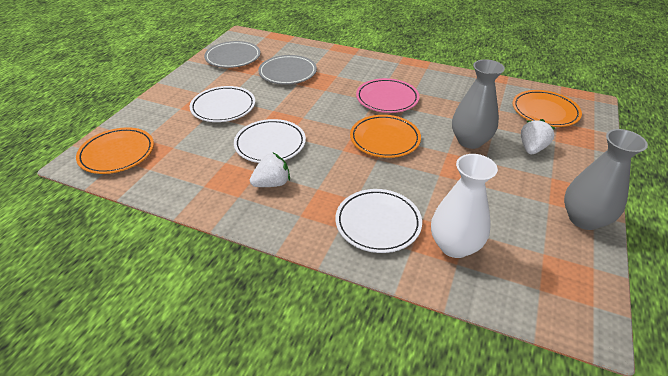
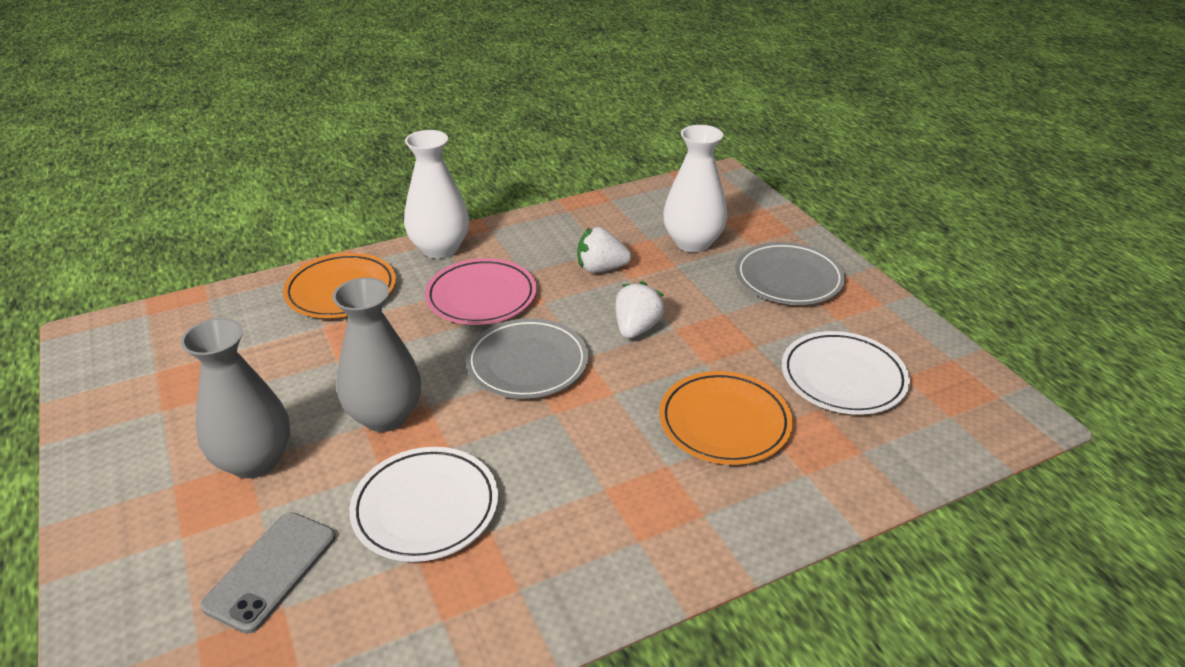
grey phone: 0 -> 1
orange plate: 3 -> 2
white plate: 3 -> 2
white vase: 1 -> 2

